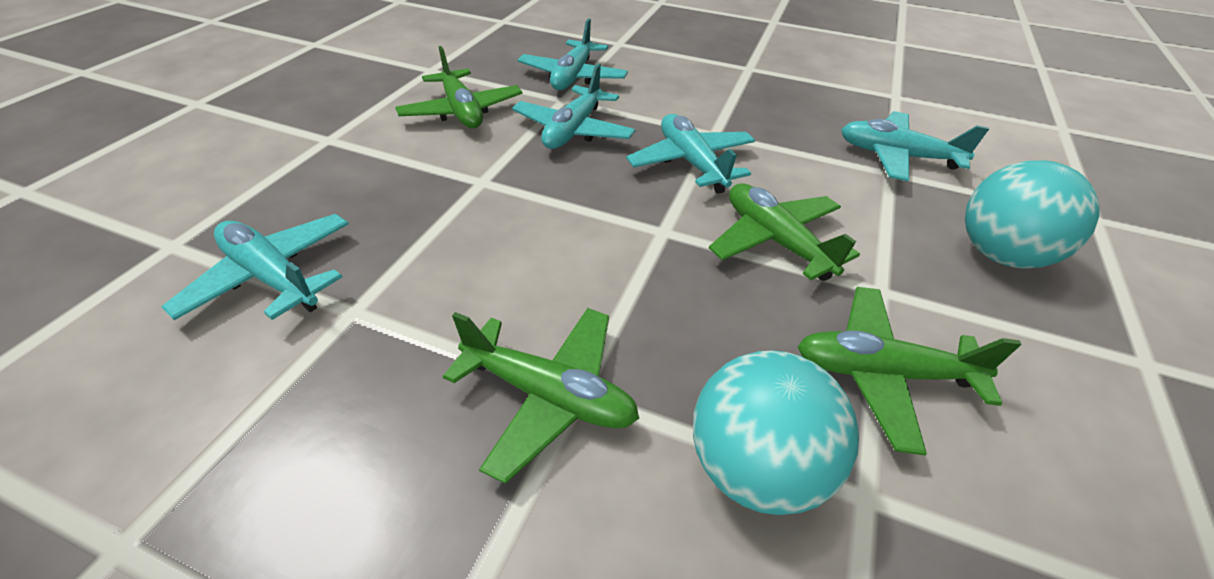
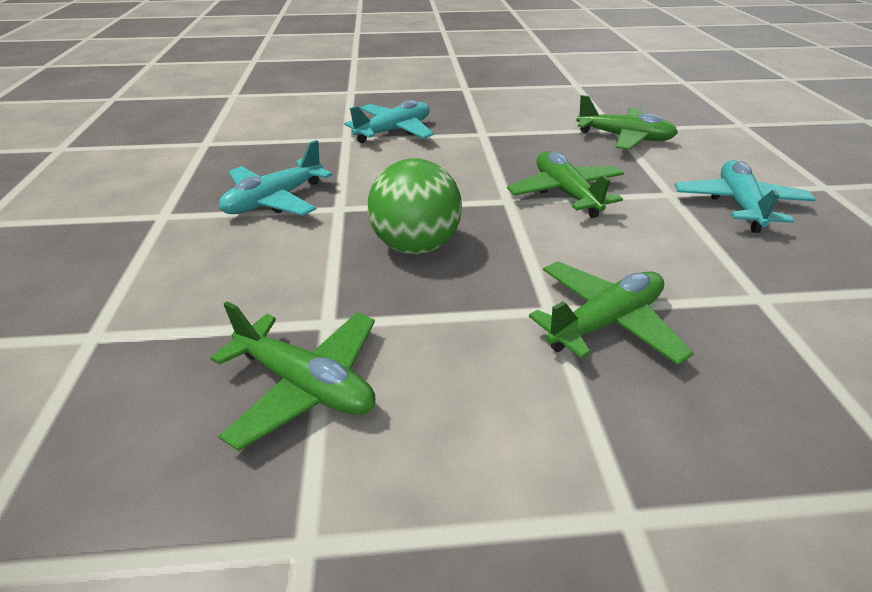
green ball: 0 -> 1
turquoise ball: 2 -> 0
turquoise plane: 5 -> 3

